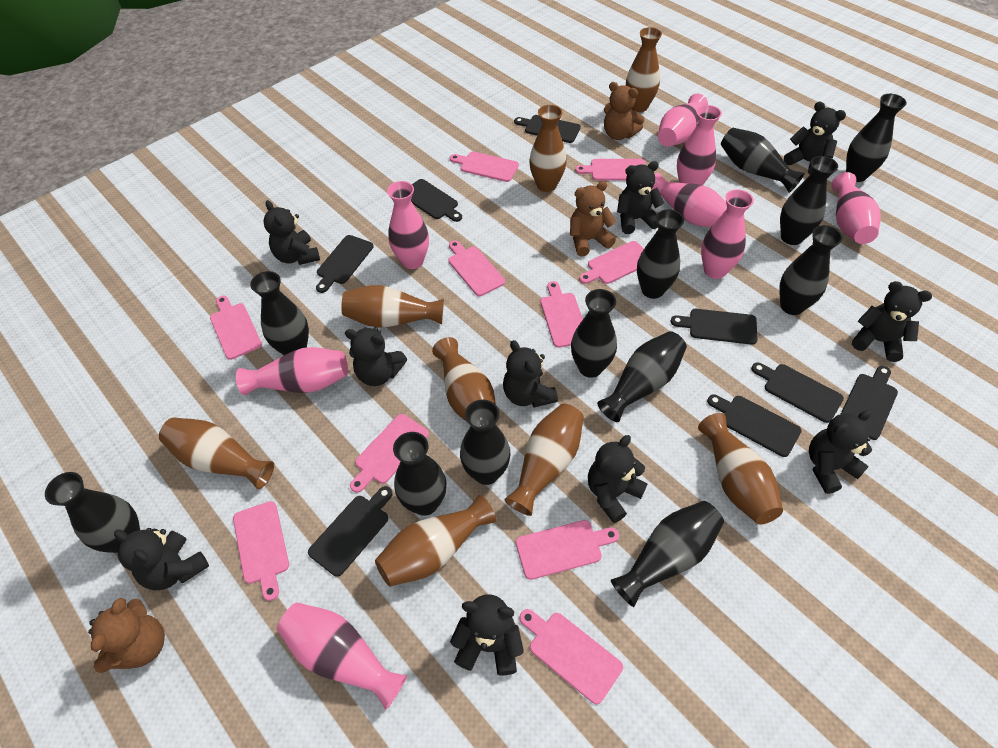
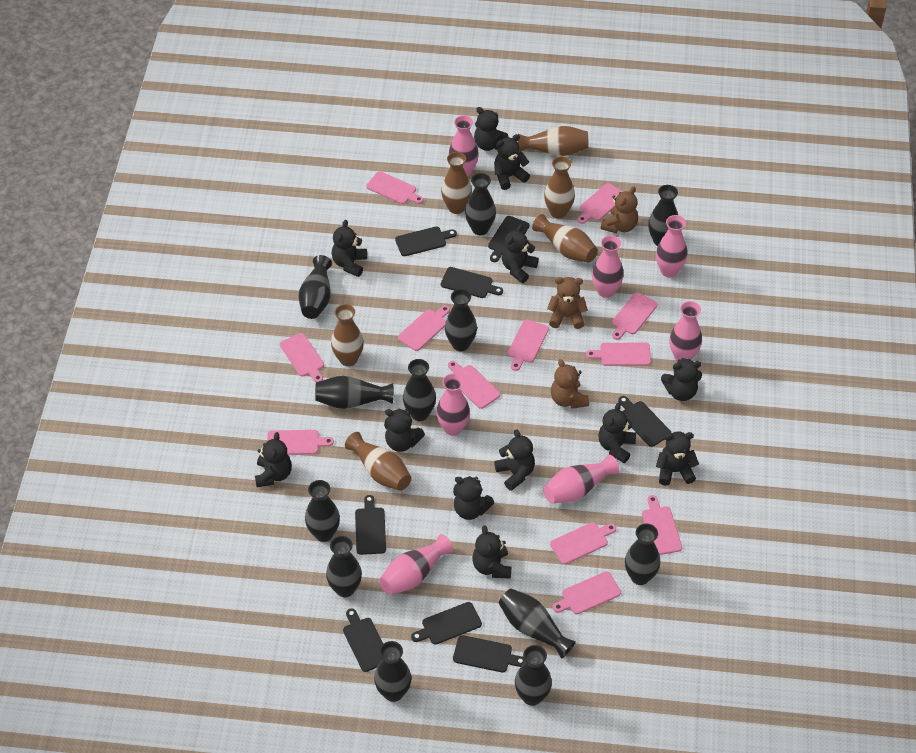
black teddy bear: 10 -> 12
brown vase: 8 -> 6
pink cutting board: 10 -> 12
pink vase: 8 -> 7

